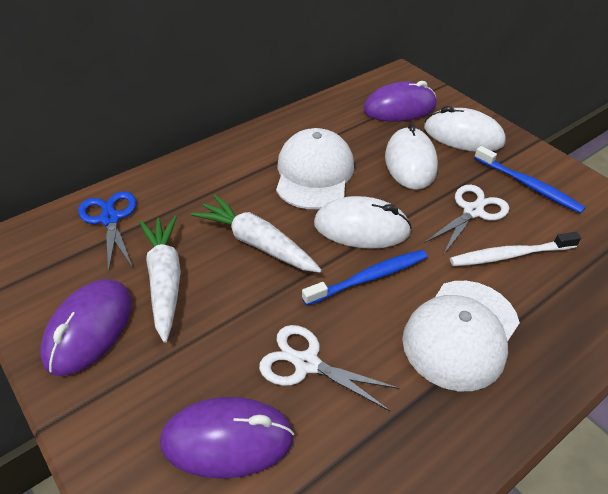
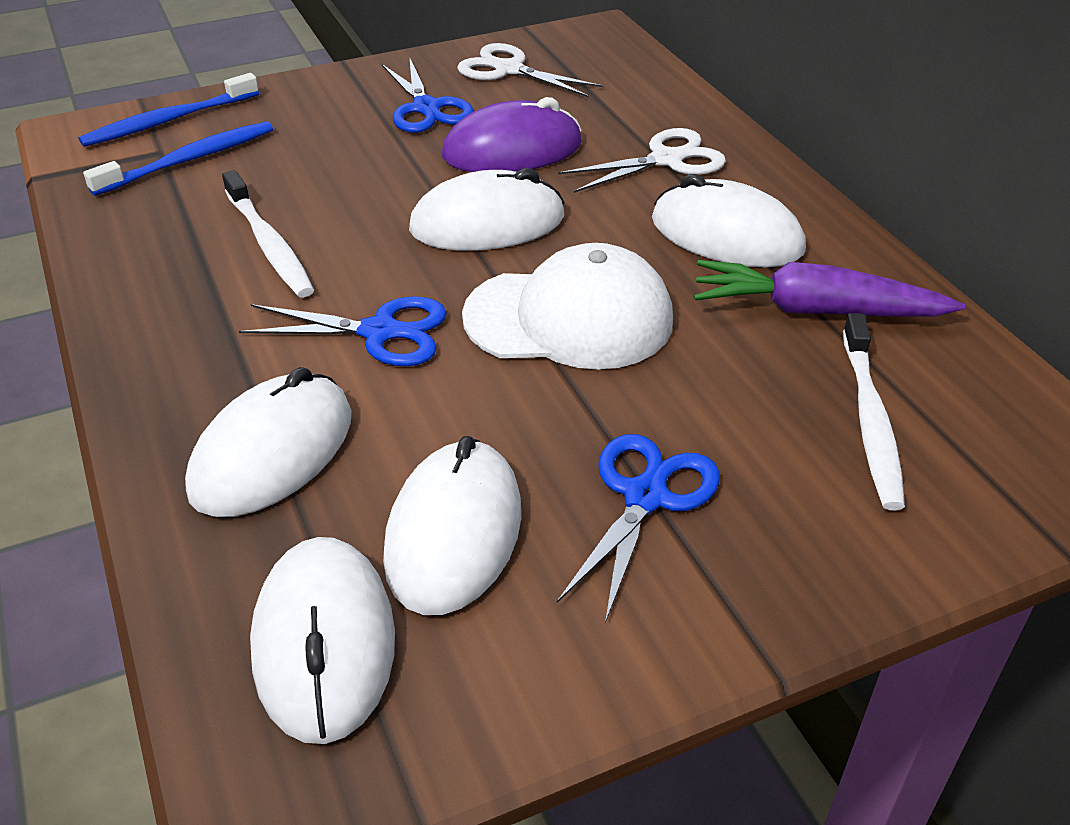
blue scissors: 1 -> 3
purple carrot: 0 -> 1
purple mouse: 3 -> 1
white cap: 2 -> 1
white carrot: 2 -> 0
white mouse: 3 -> 5
white toothbrush: 1 -> 2

